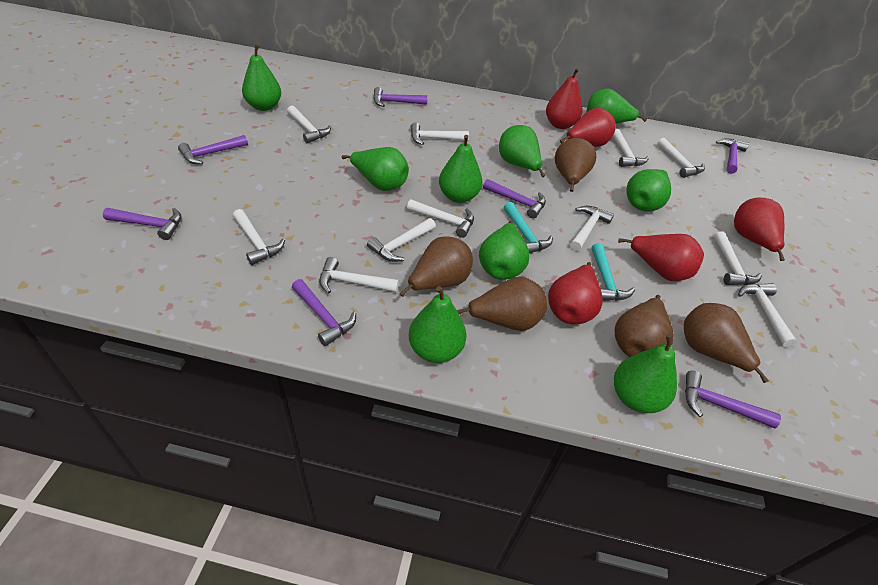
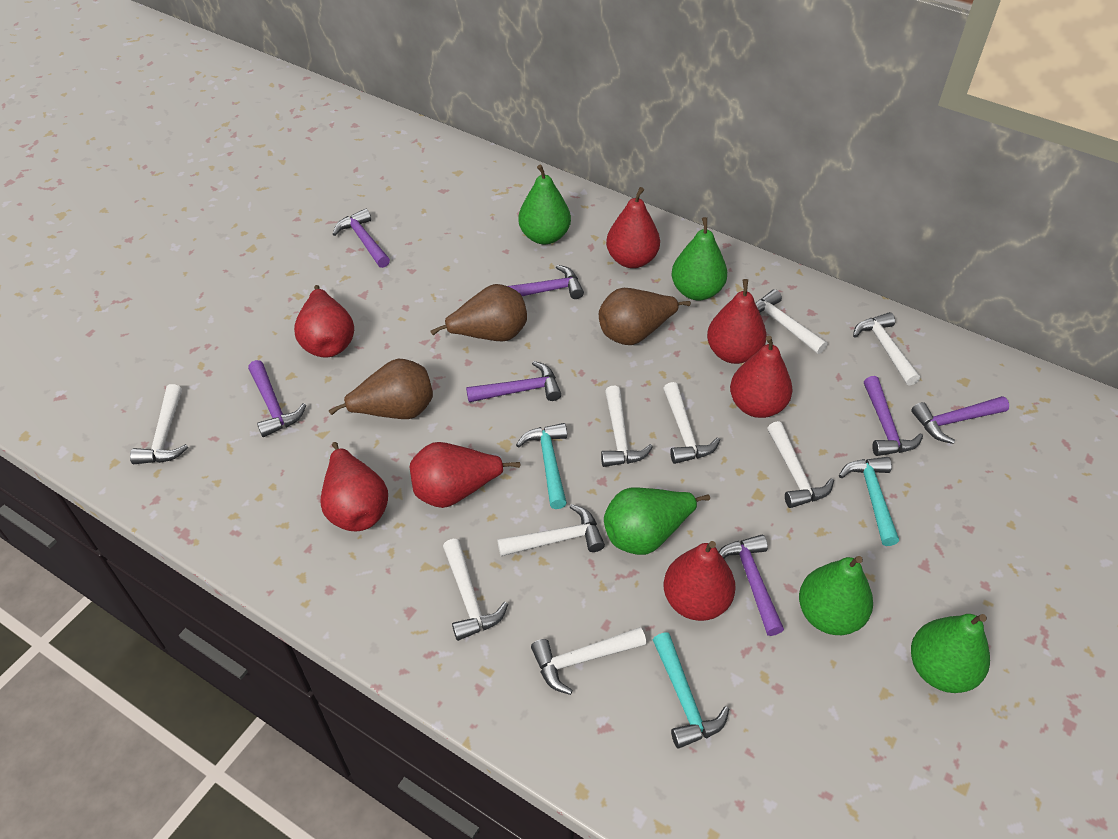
brown pear: 5 -> 3
green pear: 9 -> 5
red pear: 5 -> 7
turquoise hammer: 2 -> 3
white hammer: 11 -> 9

